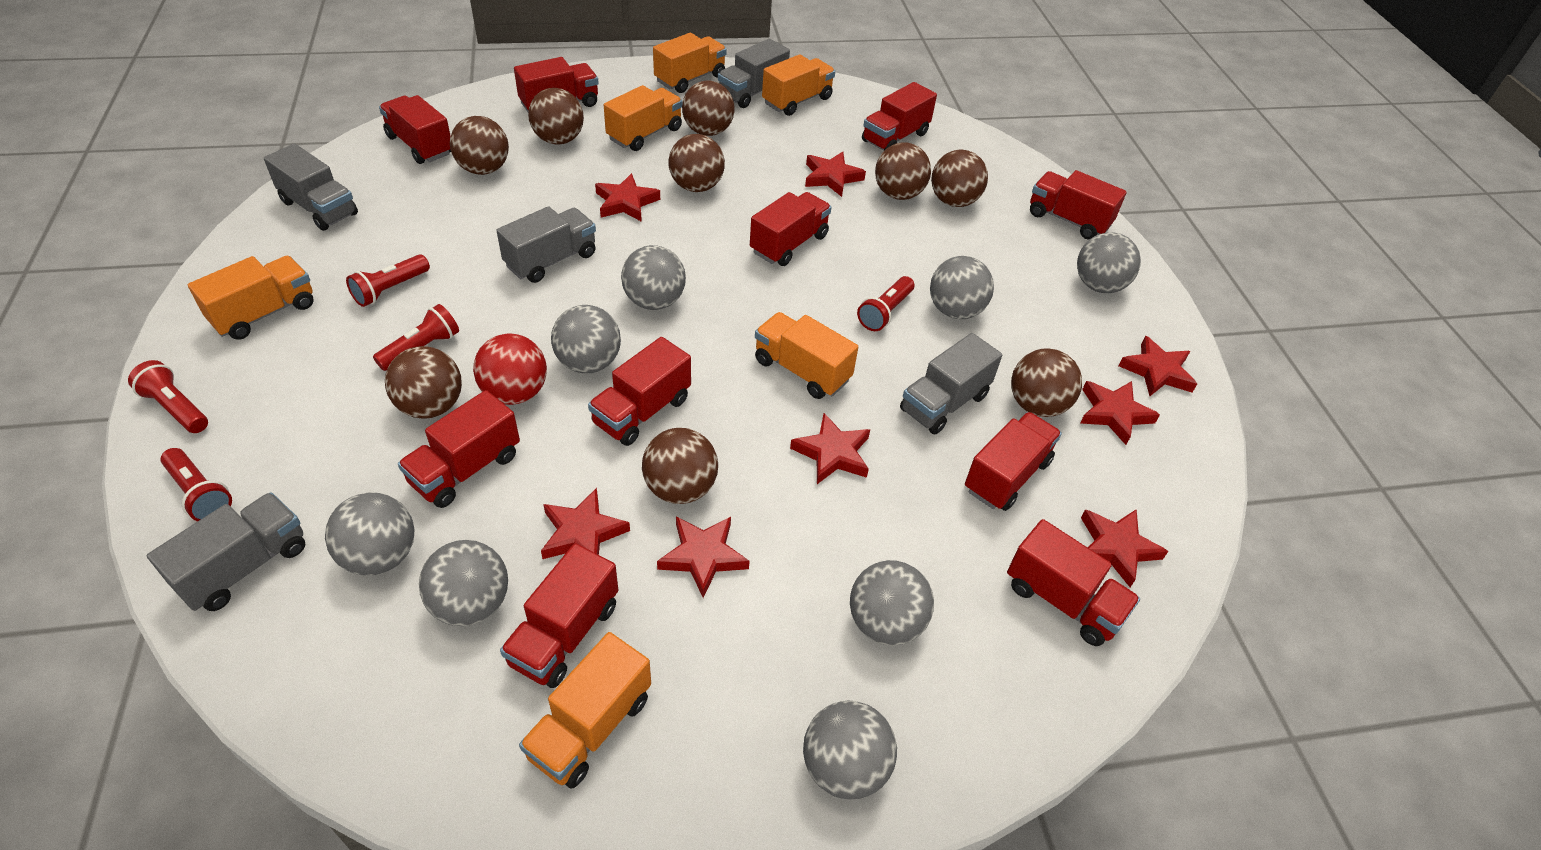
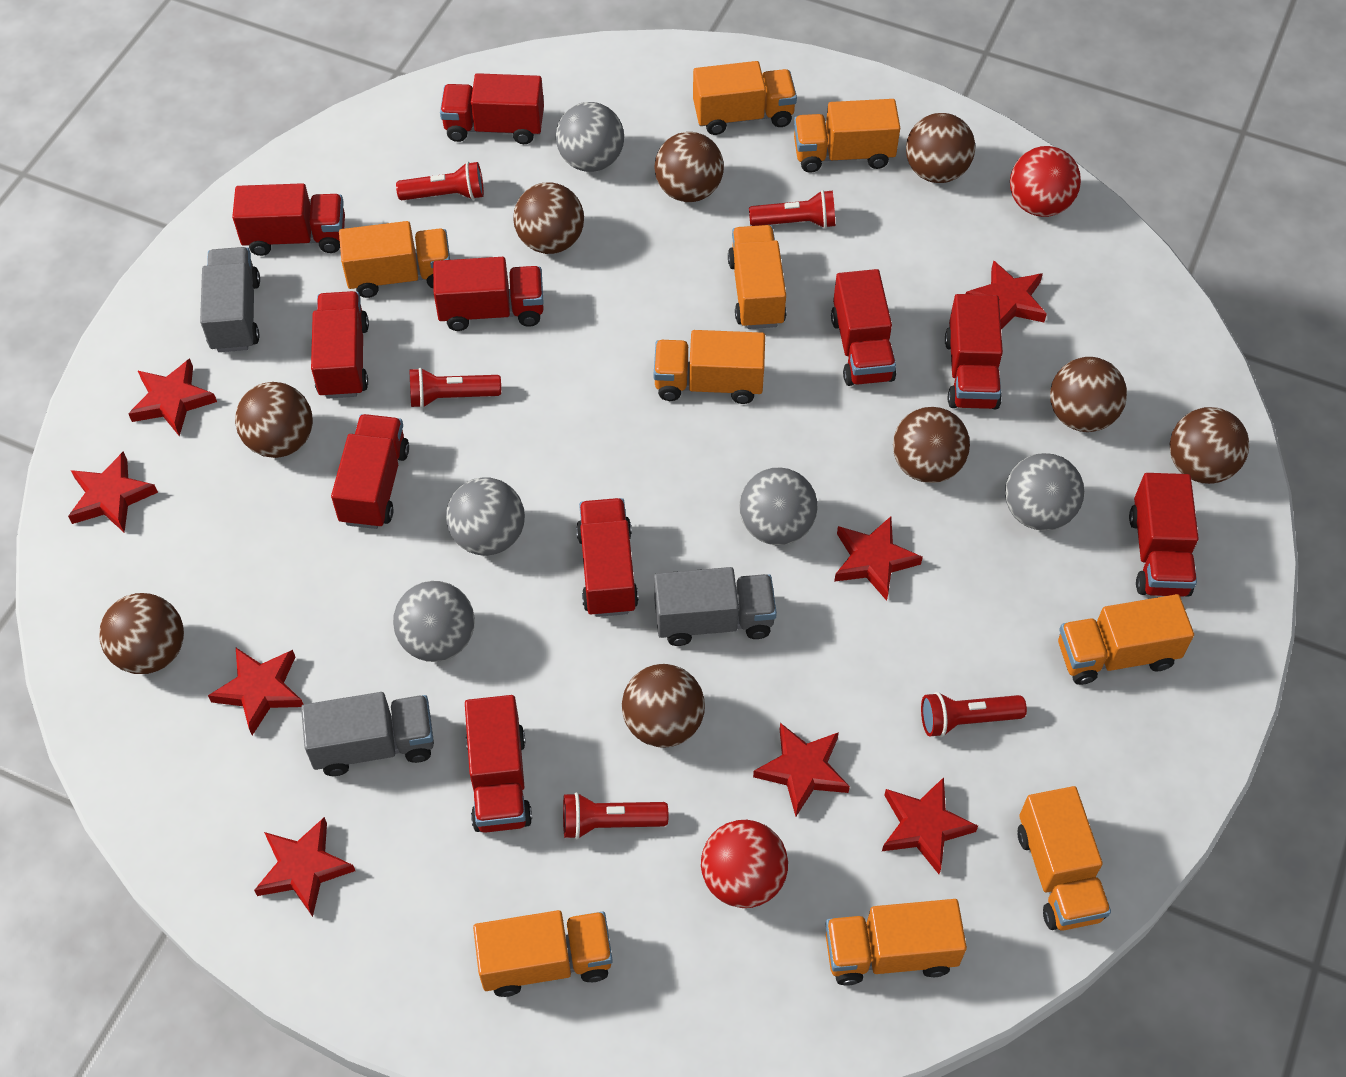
grey ball: 8 -> 5
grey truck: 5 -> 3
orange truck: 6 -> 9
red ball: 1 -> 2

